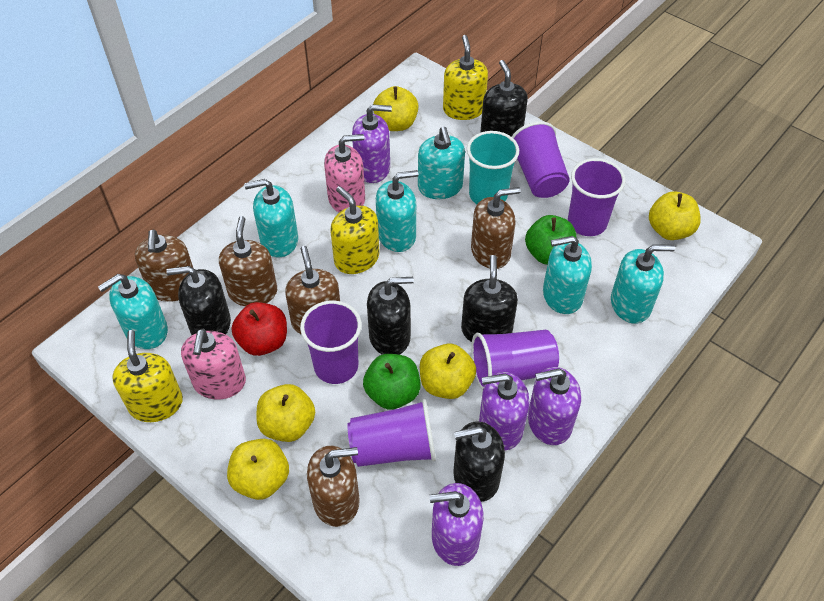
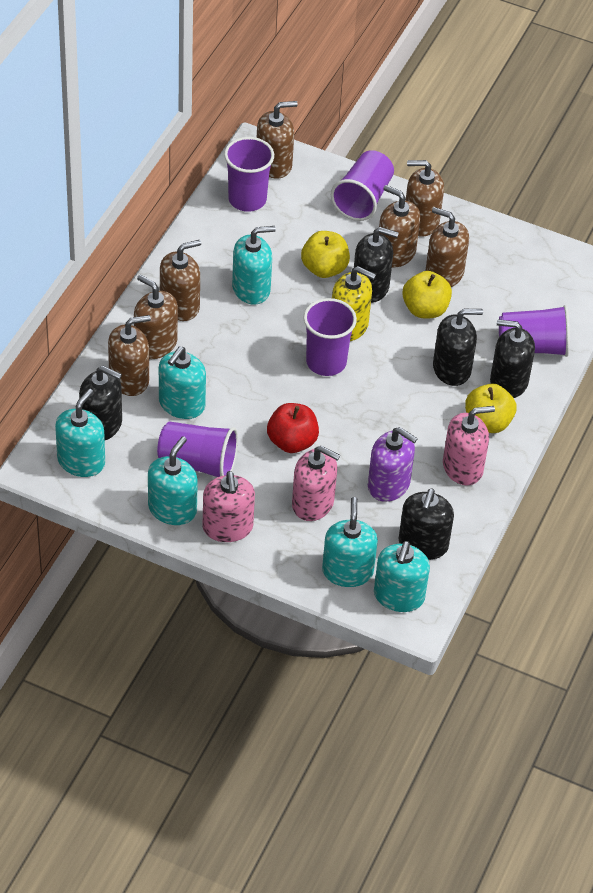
brown soap dispenser: 5 -> 7
green apple: 2 -> 0
pink soap dispenser: 2 -> 3
purple soap dispenser: 4 -> 1
turquoise cup: 1 -> 0
yellow apple: 5 -> 3
yellow soap dispenser: 3 -> 1

